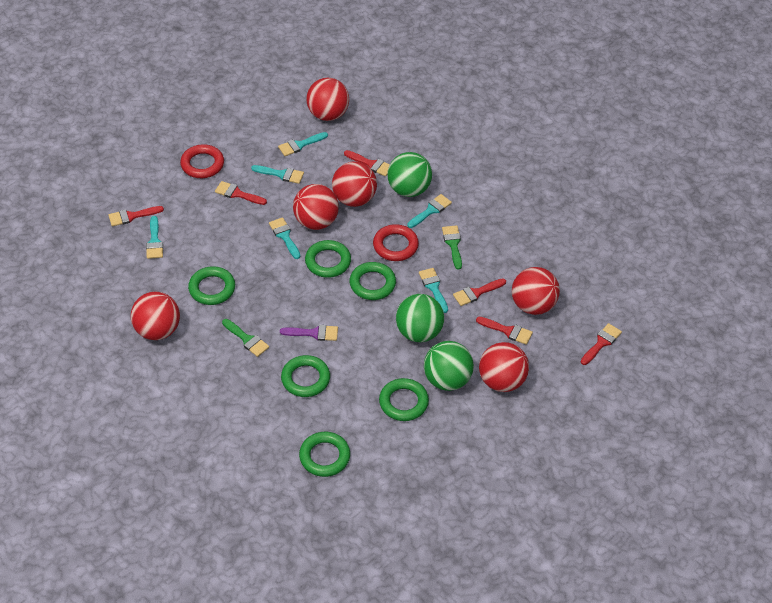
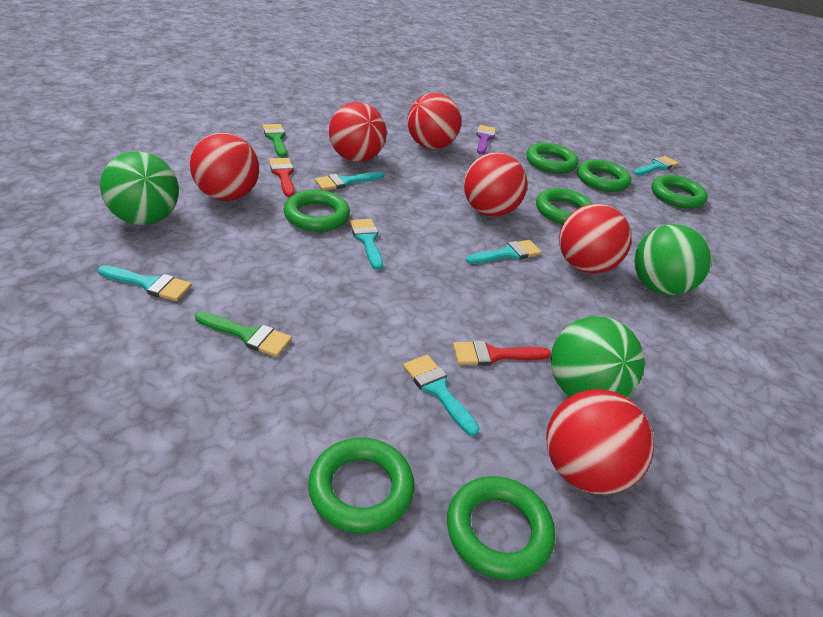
green ring: 6 -> 7
red brush: 6 -> 2
red ring: 2 -> 0

